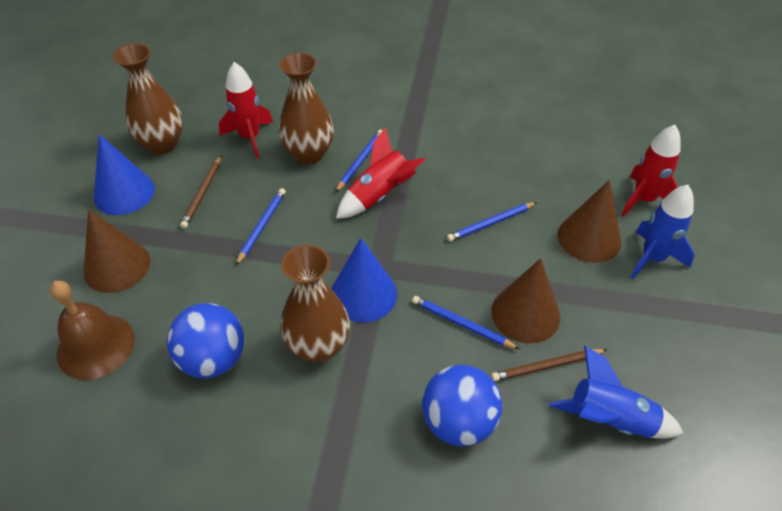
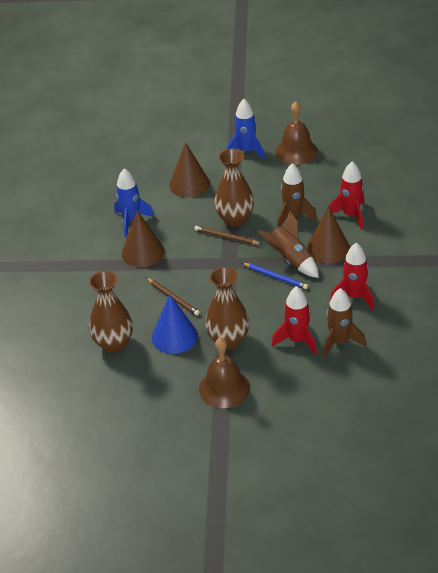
blue ball: 2 -> 0
blue cone: 2 -> 1
blue pencil: 4 -> 1
brown bell: 1 -> 2
brown rocket: 0 -> 3

